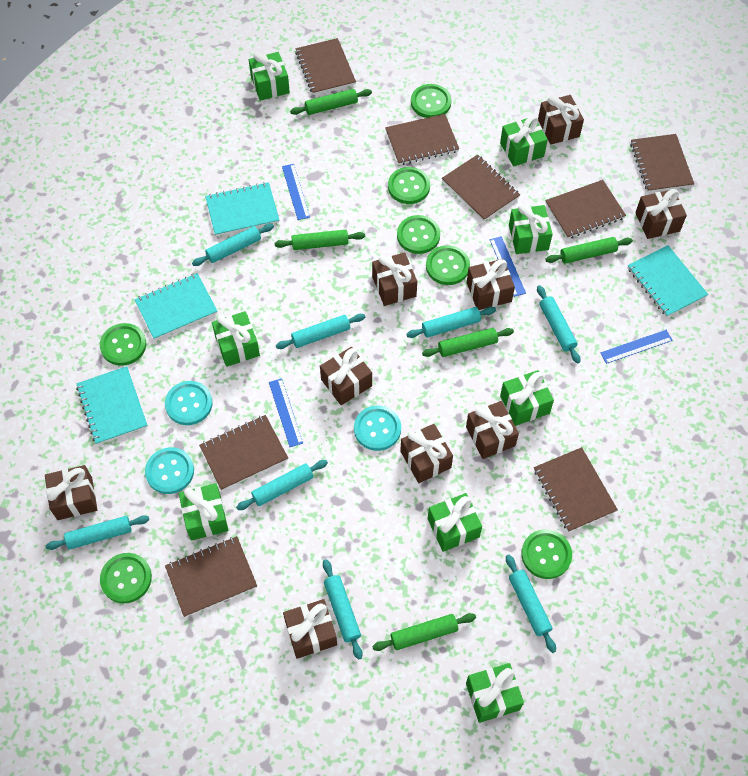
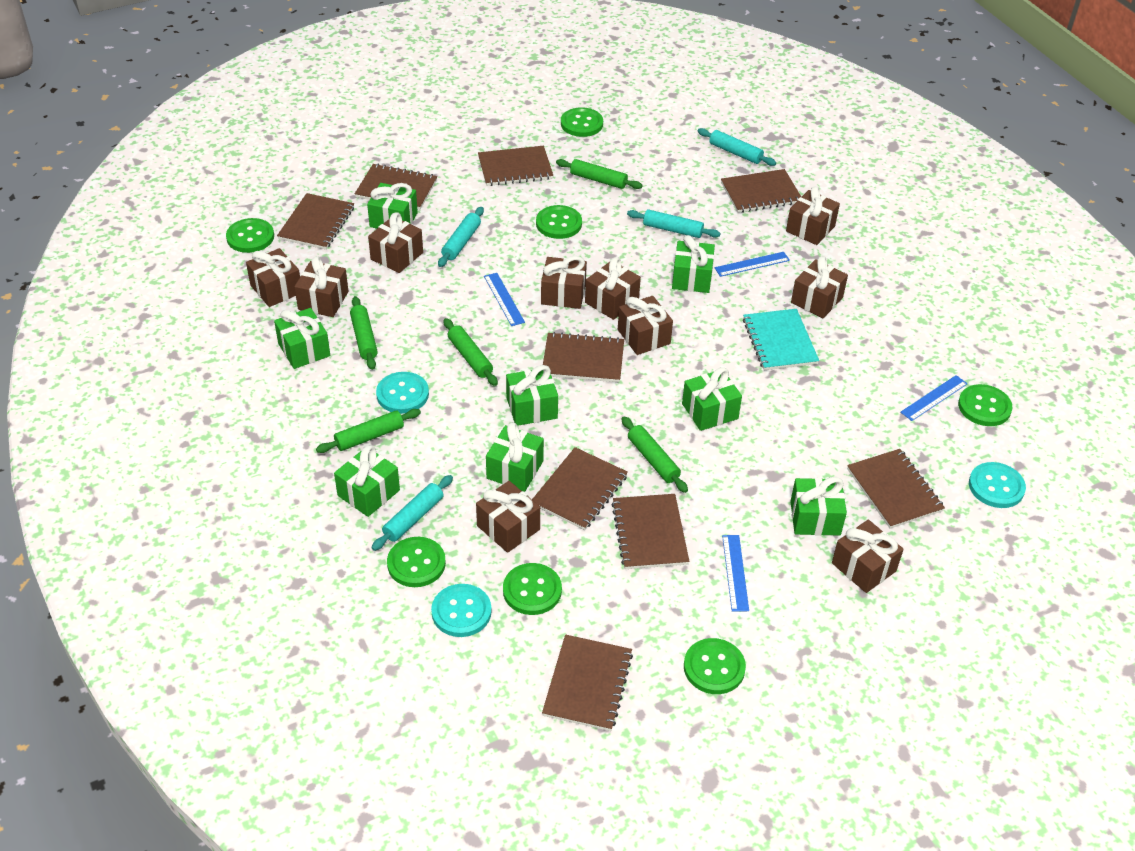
brown gift: 9 -> 10
brown notebook: 8 -> 9
turquoise notebook: 4 -> 1
turquoise rolling pin: 8 -> 4

